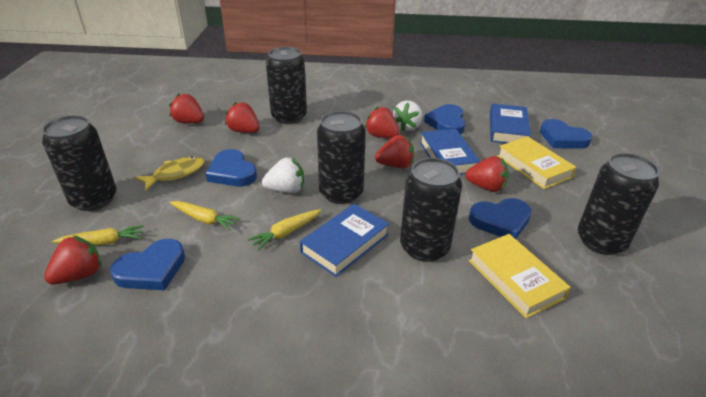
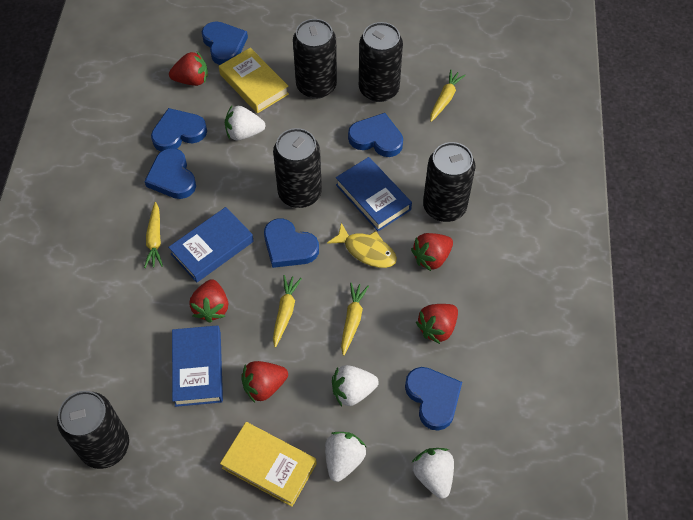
blue heart: 5 -> 6
red strawberry: 6 -> 5
white strawberry: 2 -> 4
yellow carrot: 3 -> 4

